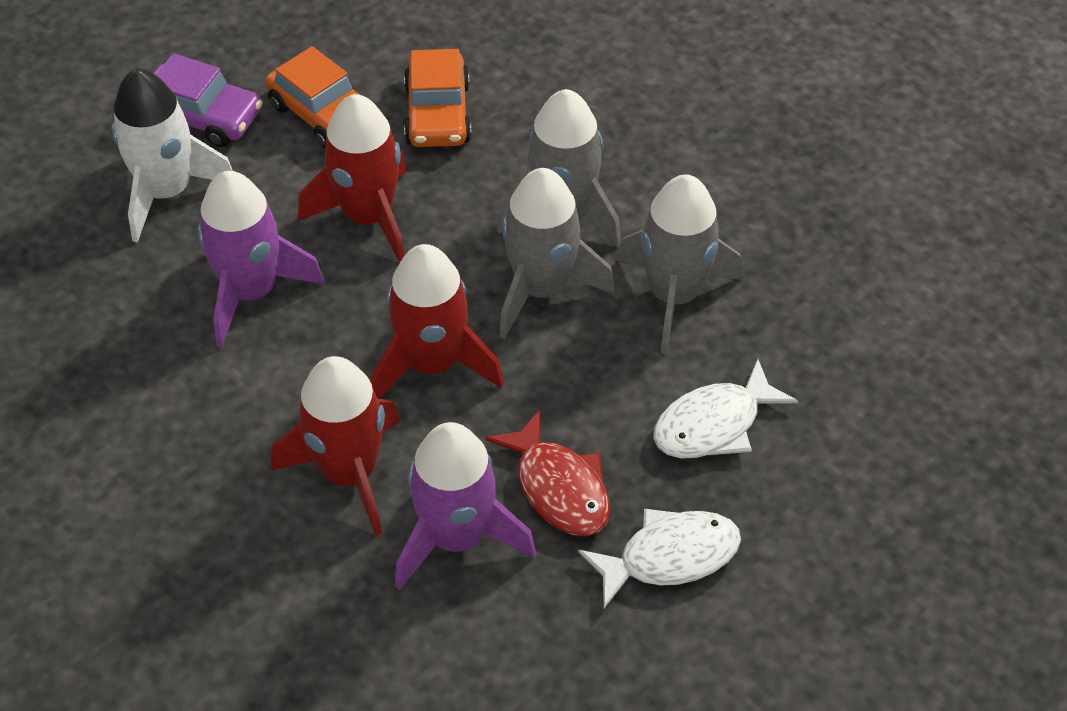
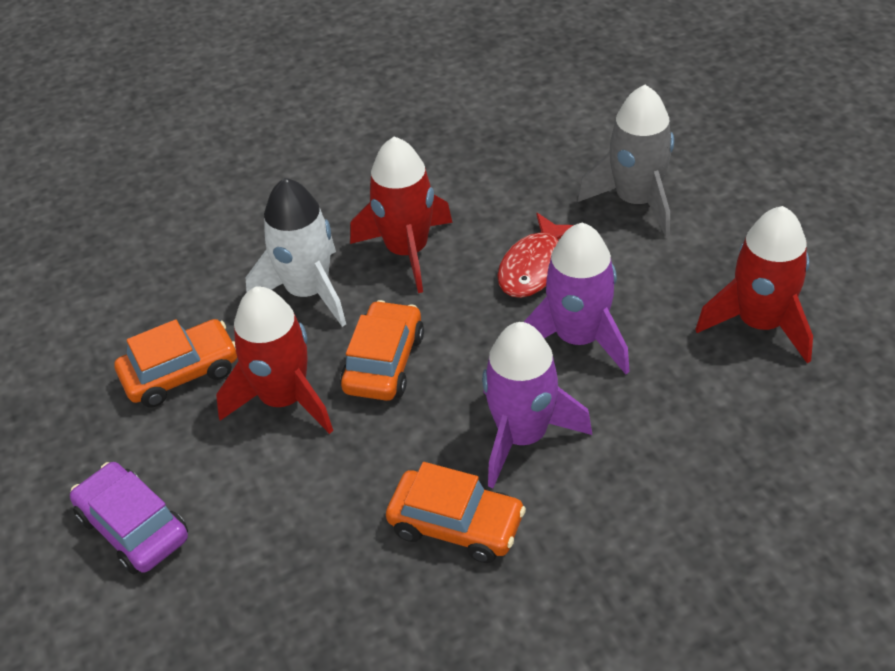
grey rocket: 3 -> 1
orange car: 2 -> 3
white fish: 2 -> 0

